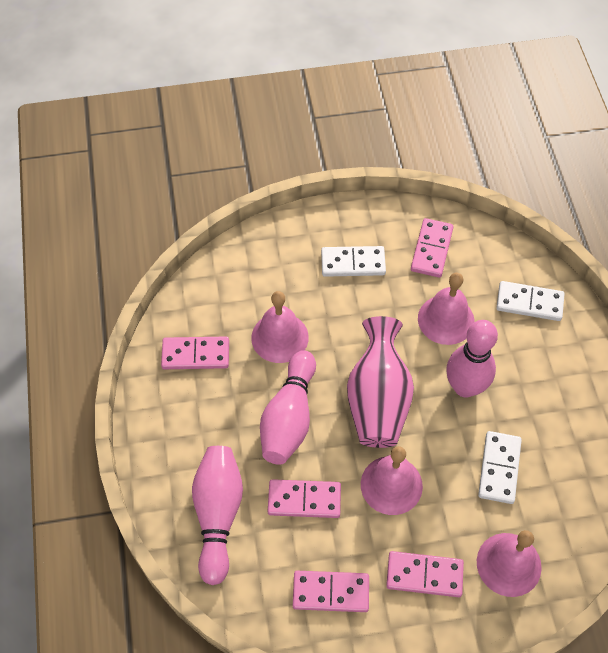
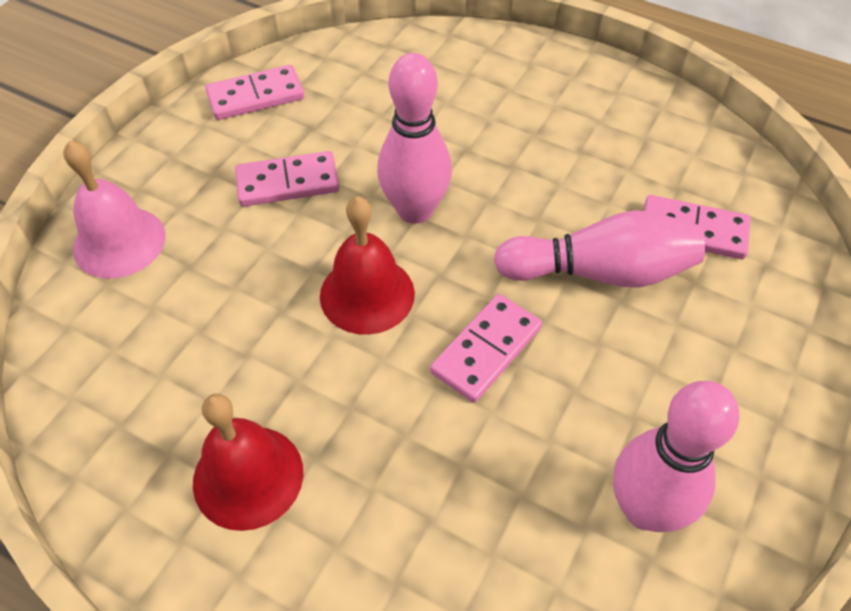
pink bell: 4 -> 1
pink domino: 5 -> 4
pink vase: 1 -> 0
red bell: 0 -> 2
white domino: 3 -> 0

